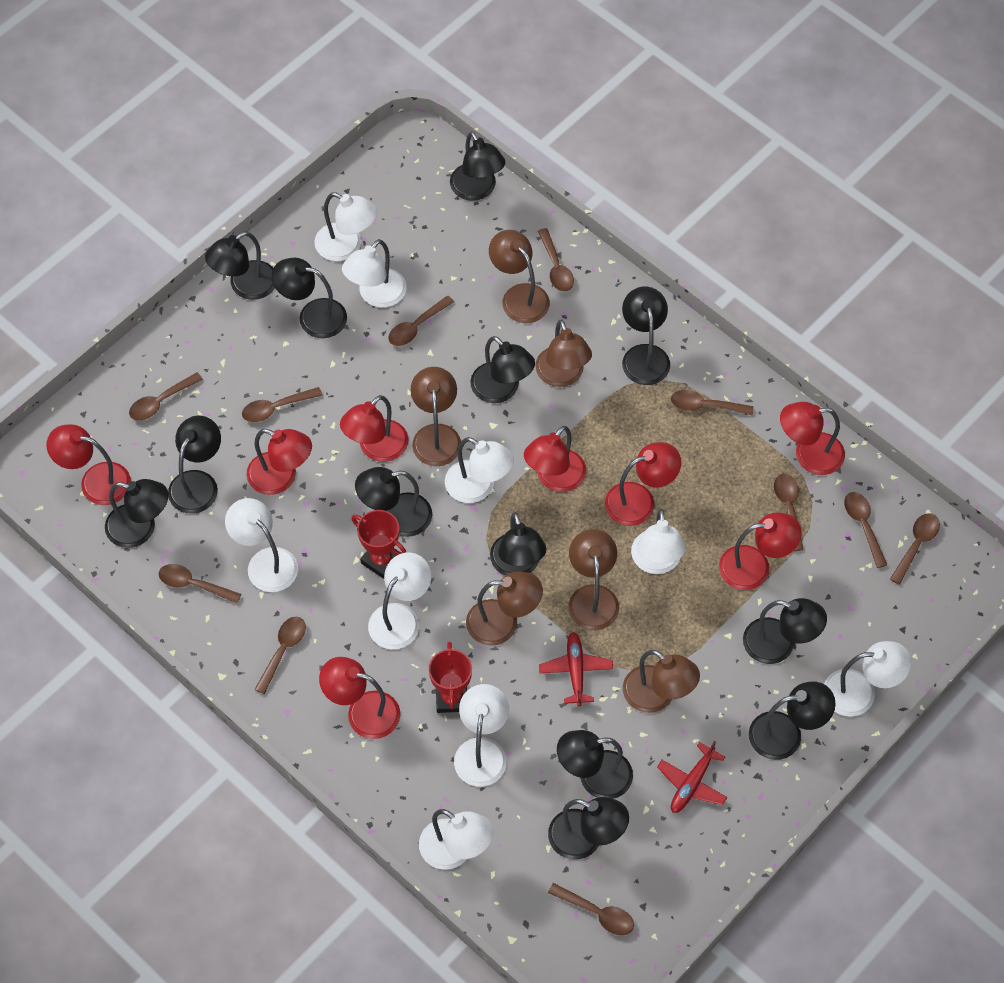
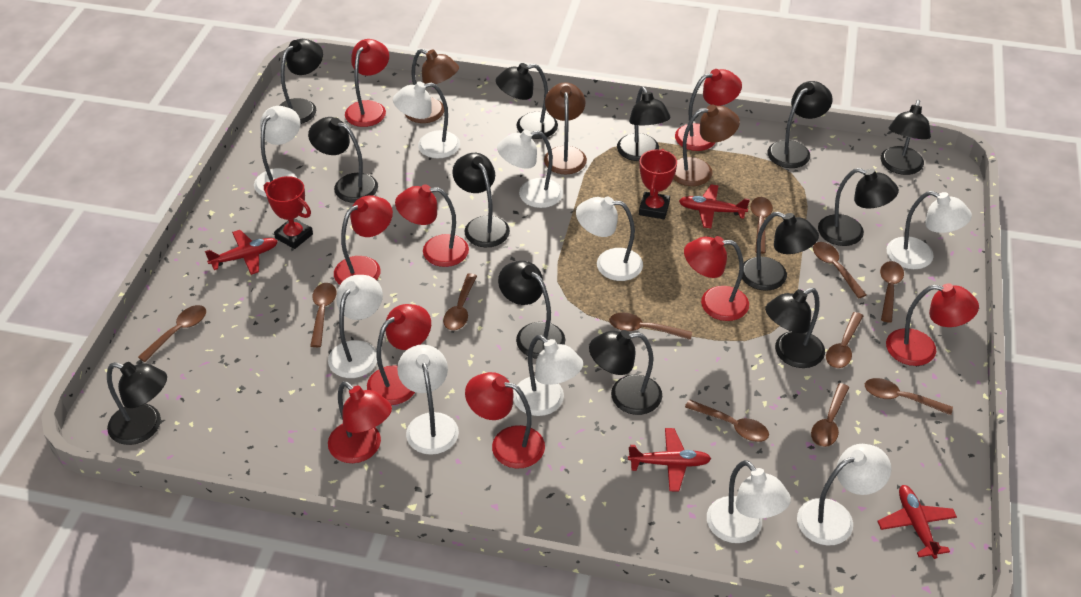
brown lamp: 6 -> 3
red lamp: 8 -> 9
red plane: 2 -> 4
white lamp: 9 -> 10

